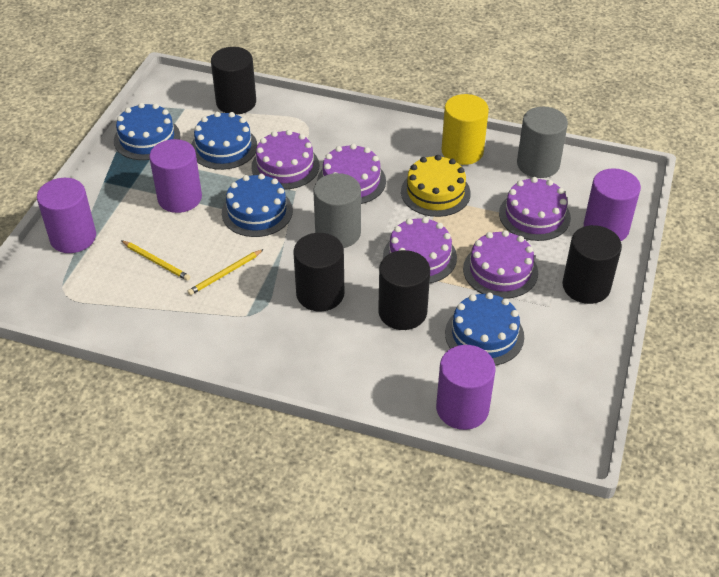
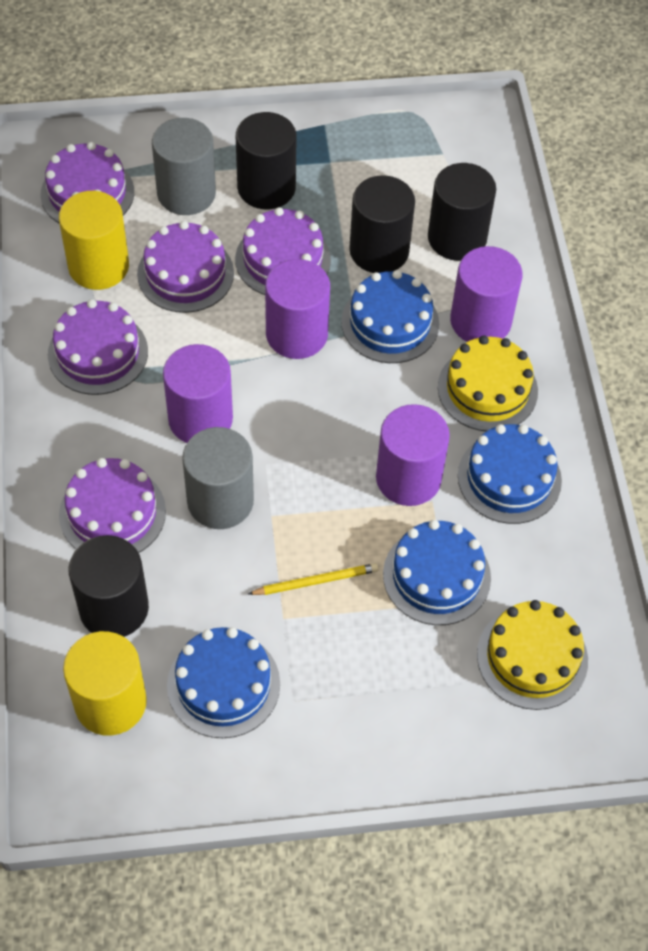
yellow cake: 1 -> 2
yellow cylinder: 1 -> 2
yellow pencil: 2 -> 1

